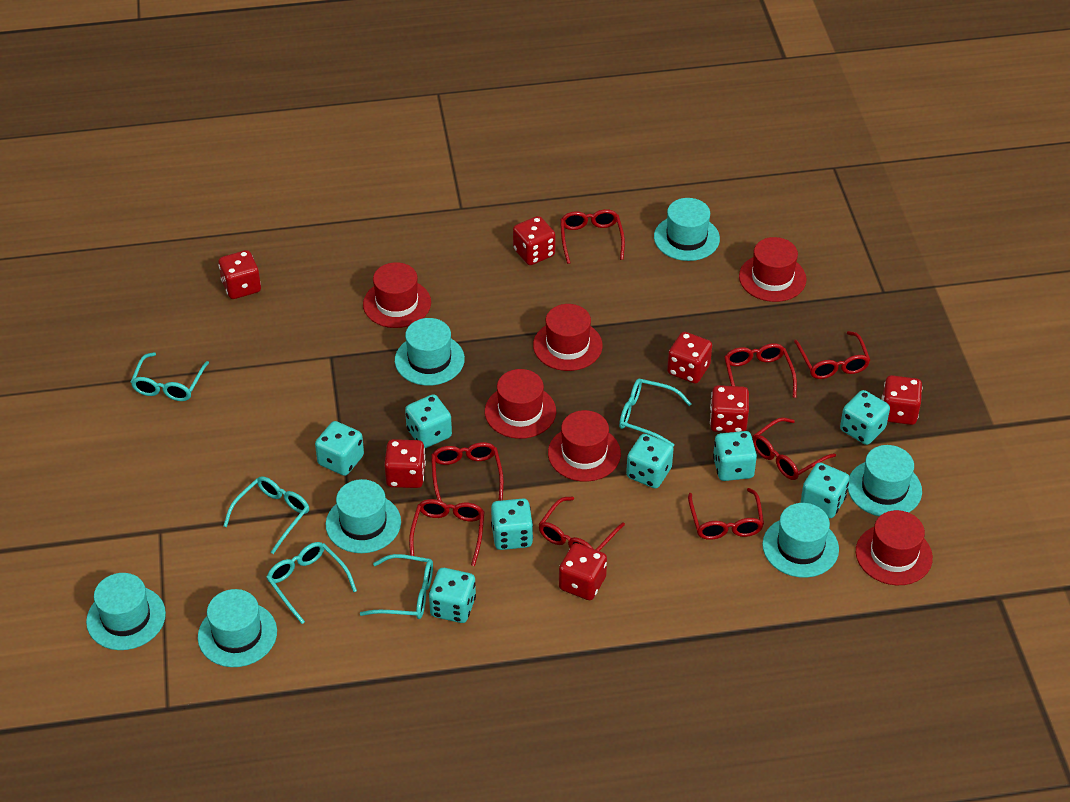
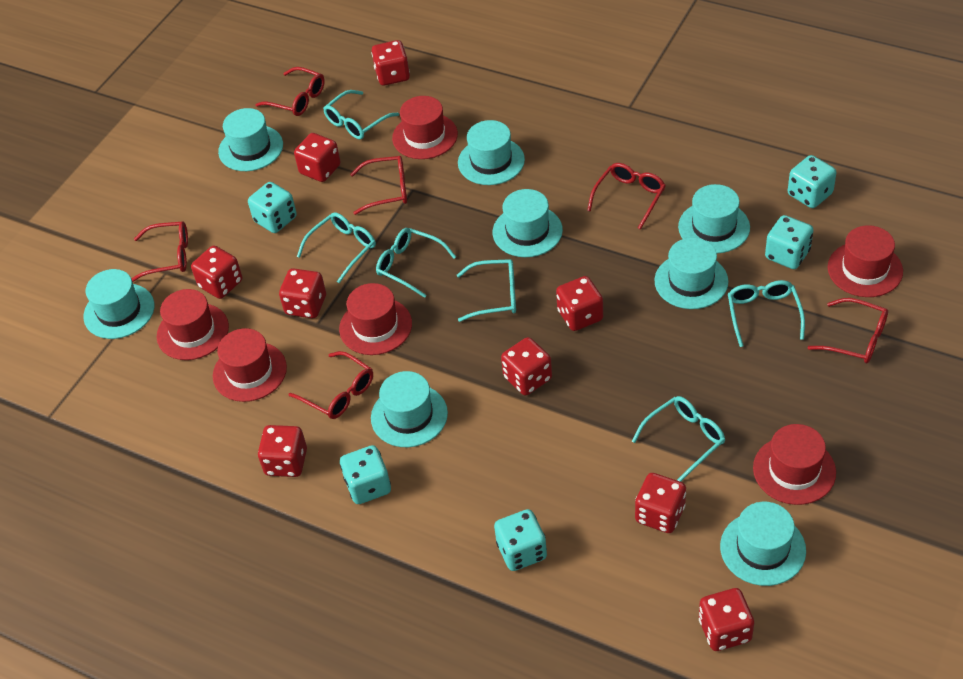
red dice: 7 -> 9
red glasses: 8 -> 6
turquoise dice: 8 -> 5
turquoise glasses: 5 -> 6
turquoise hat: 7 -> 8

